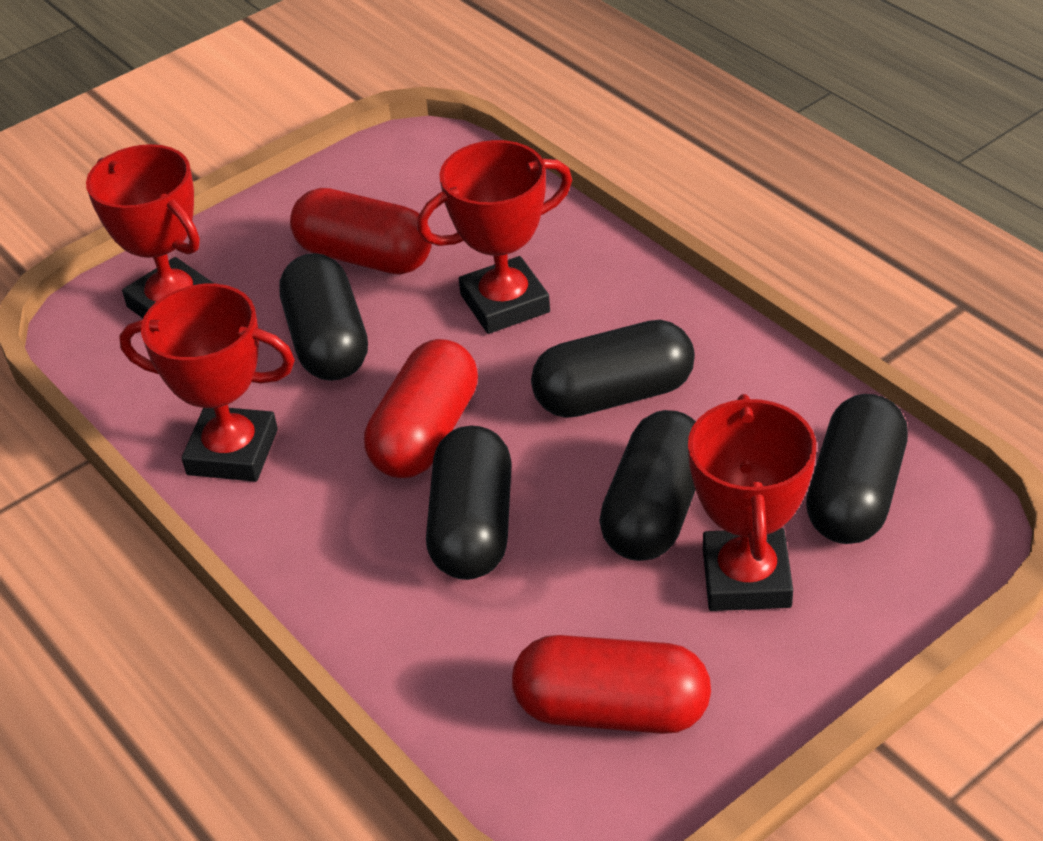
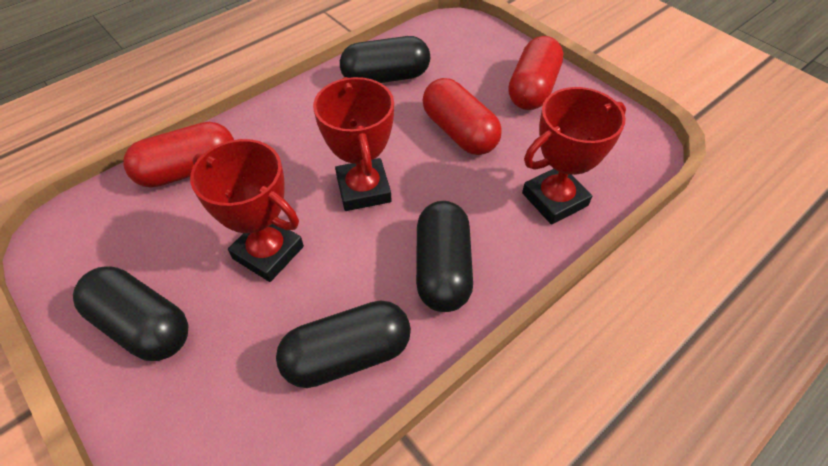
black capsule: 5 -> 4
red trophy: 4 -> 3

